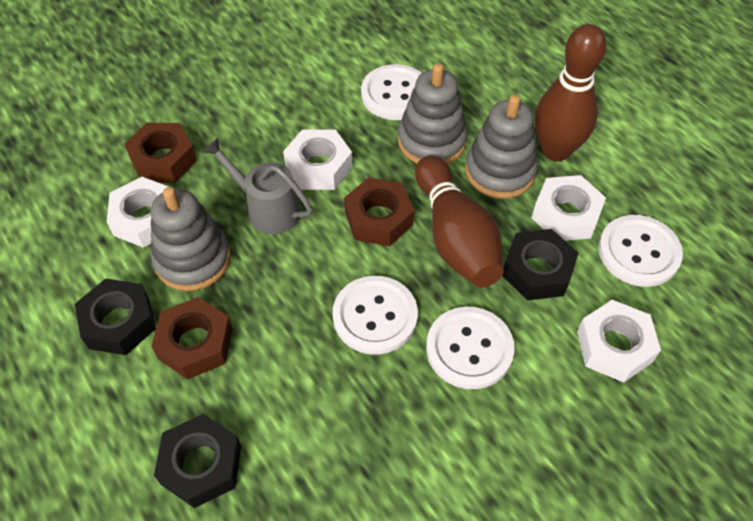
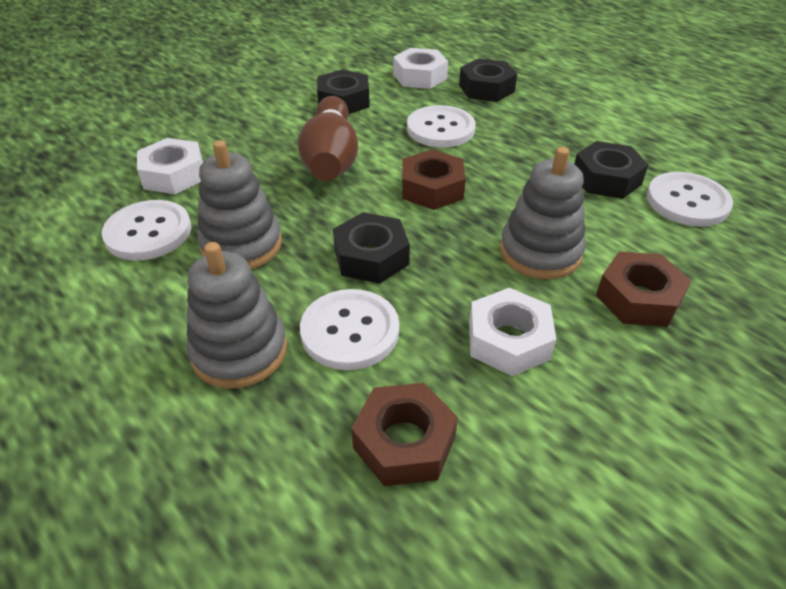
black nut: 3 -> 4
brown bowling pin: 2 -> 1
grey watering can: 1 -> 0
white nut: 4 -> 3

